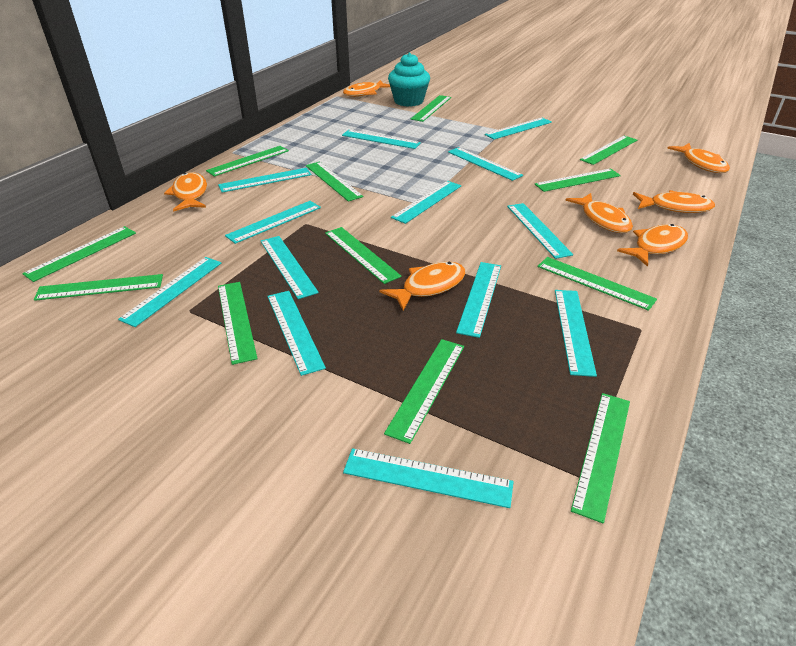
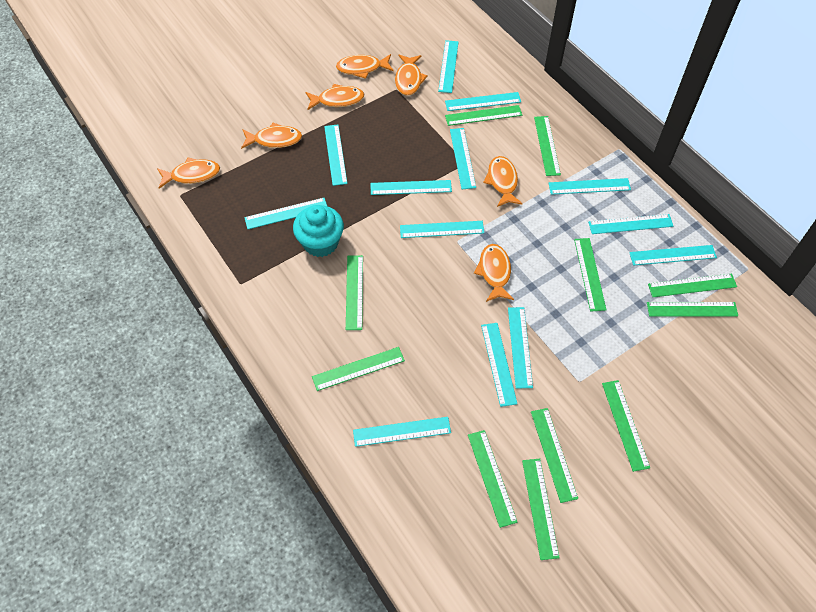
green ruler: 12 -> 11

